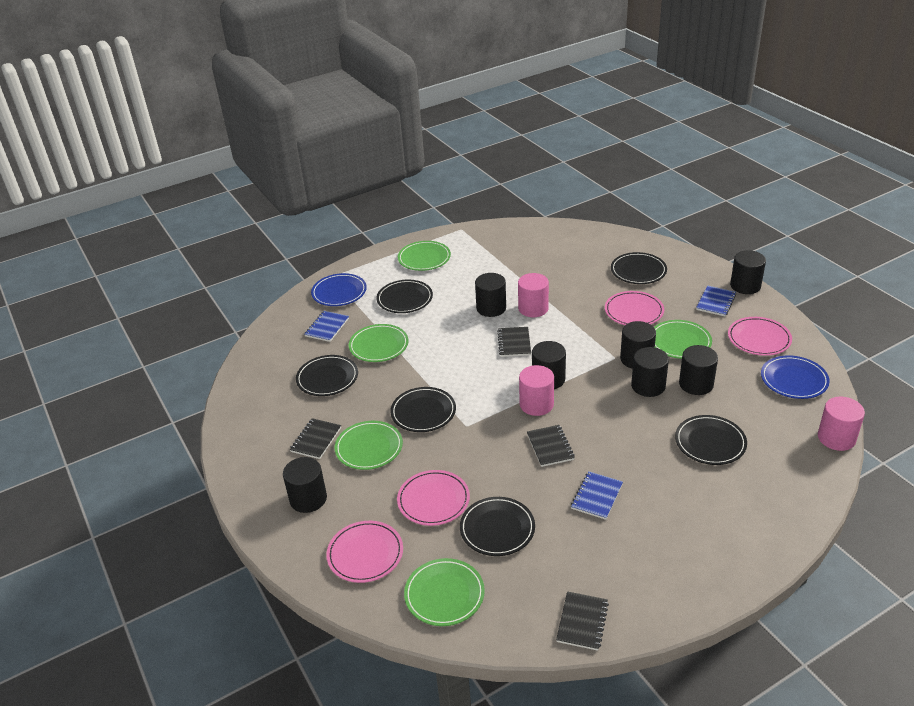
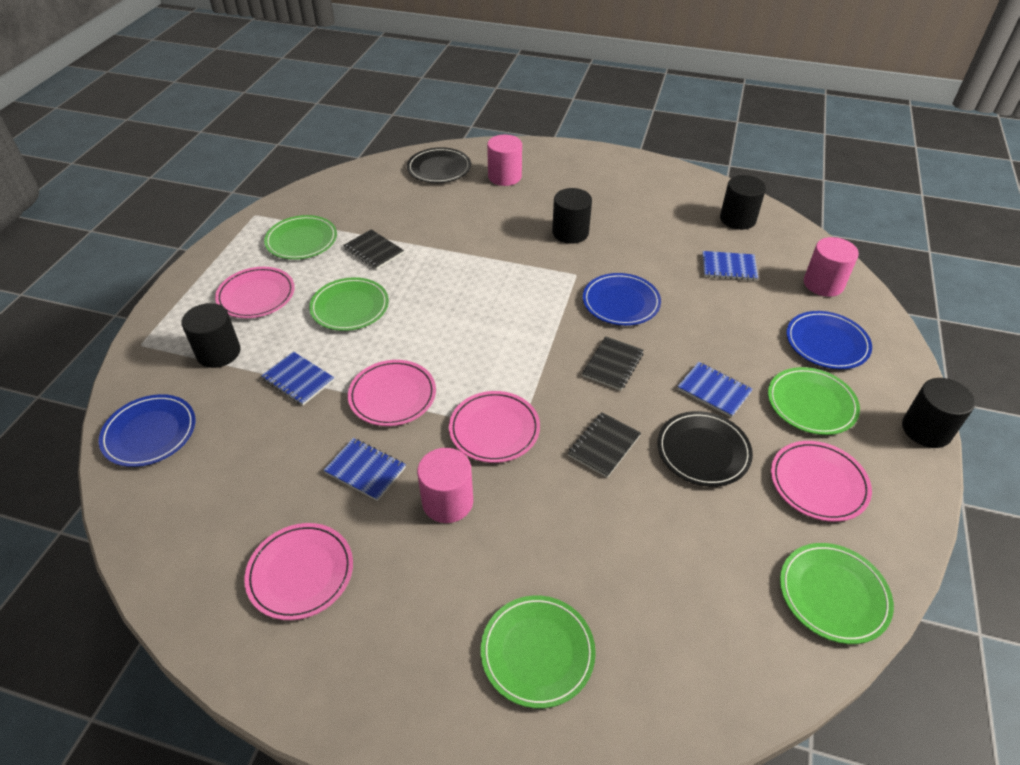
black cylinder: 7 -> 4
black notebook: 4 -> 3
black plate: 6 -> 2
blue notebook: 3 -> 4
blue plate: 2 -> 3
pink plate: 4 -> 5

